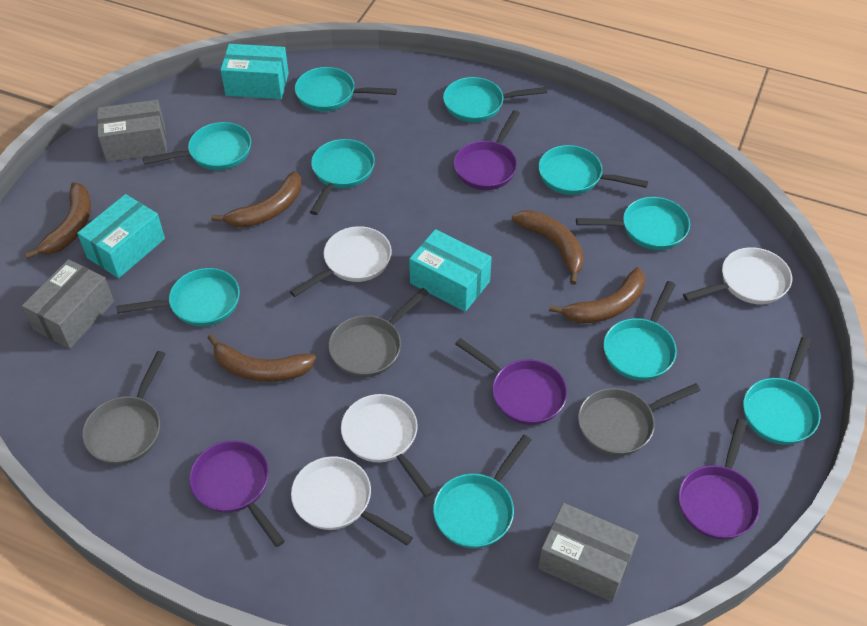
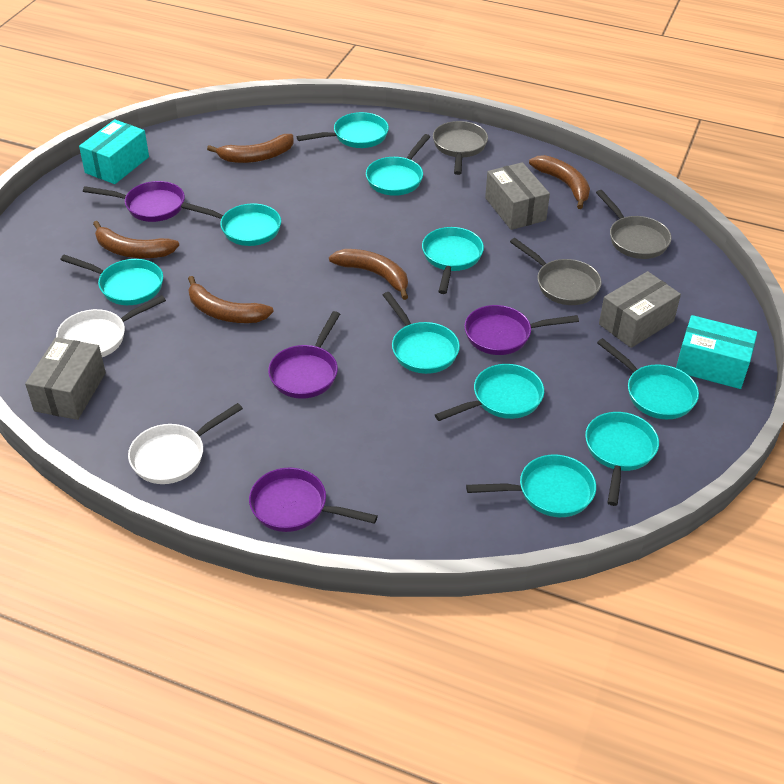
turquoise box: 3 -> 2
white pan: 4 -> 2

